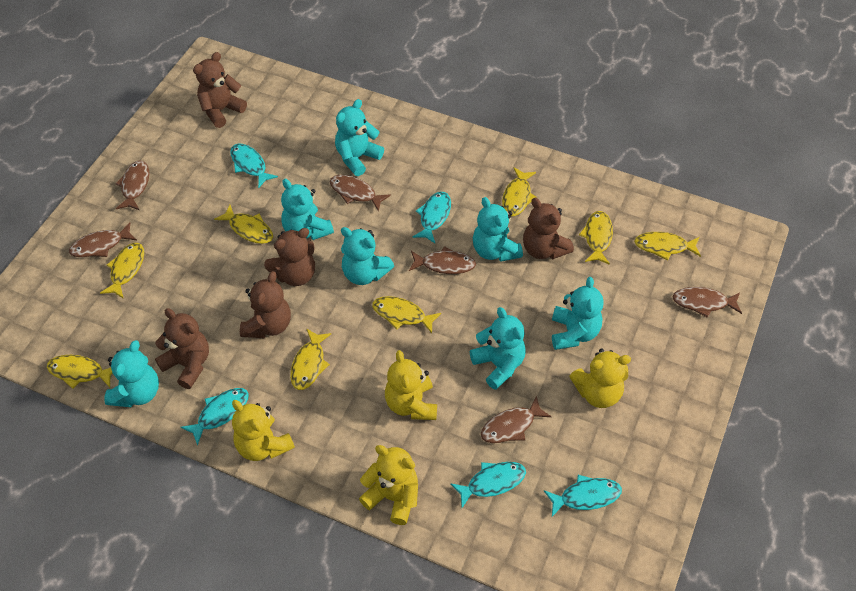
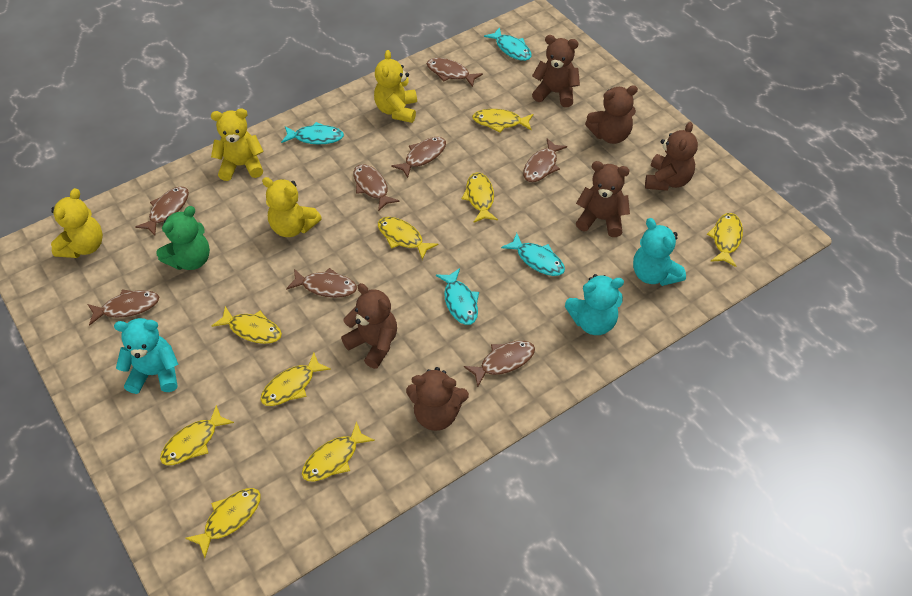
brown fish: 6 -> 8
brown teddy bear: 5 -> 6
green teddy bear: 0 -> 1
turquoise fish: 5 -> 4
turquoise teddy bear: 7 -> 3
yellow fish: 8 -> 9

